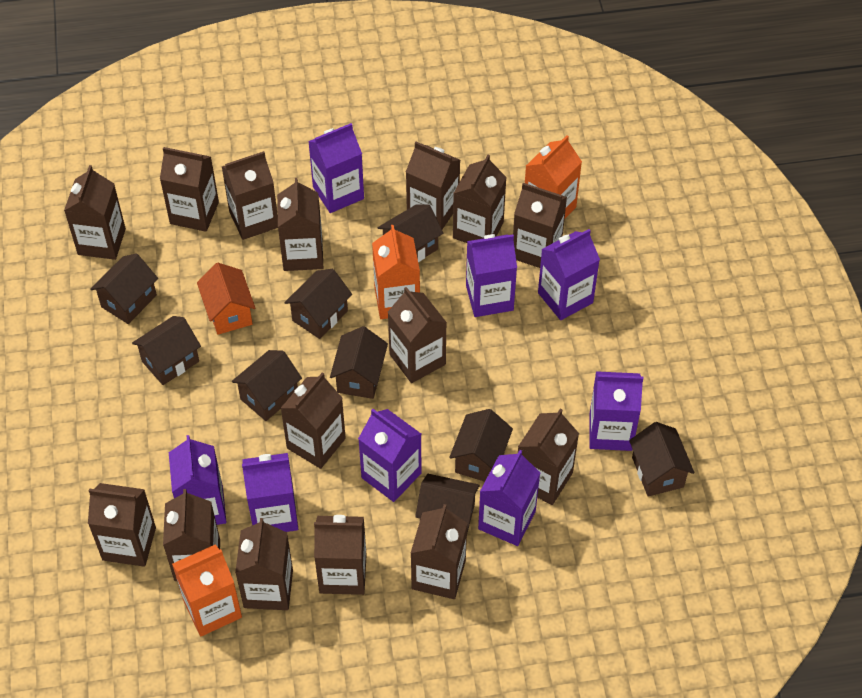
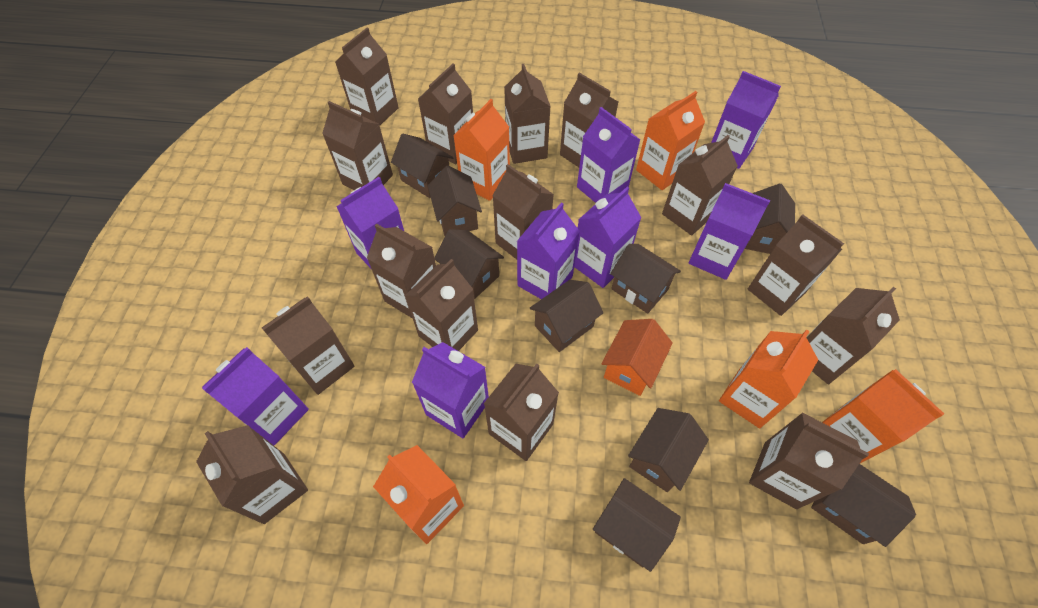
orange carton: 3 -> 5

